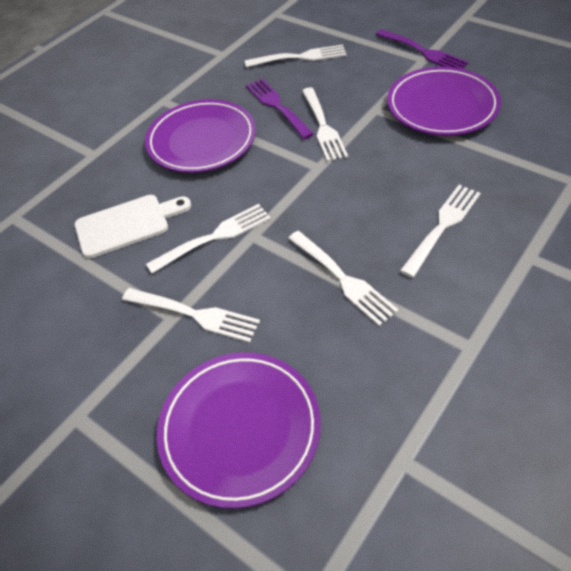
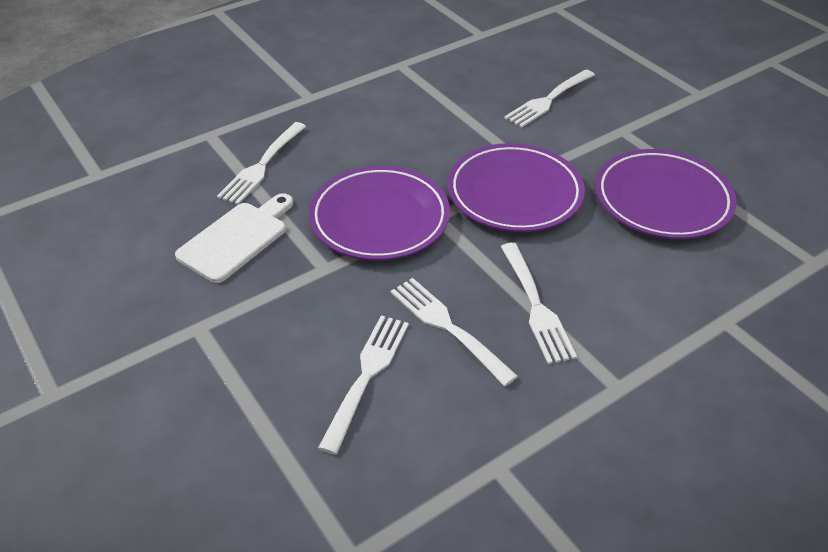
purple fork: 2 -> 0
white fork: 6 -> 5

